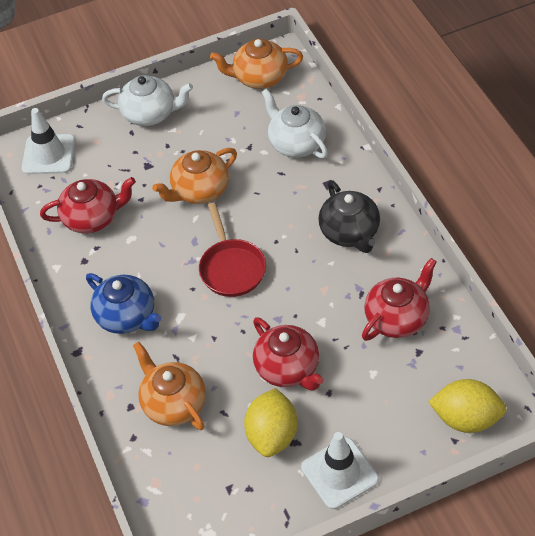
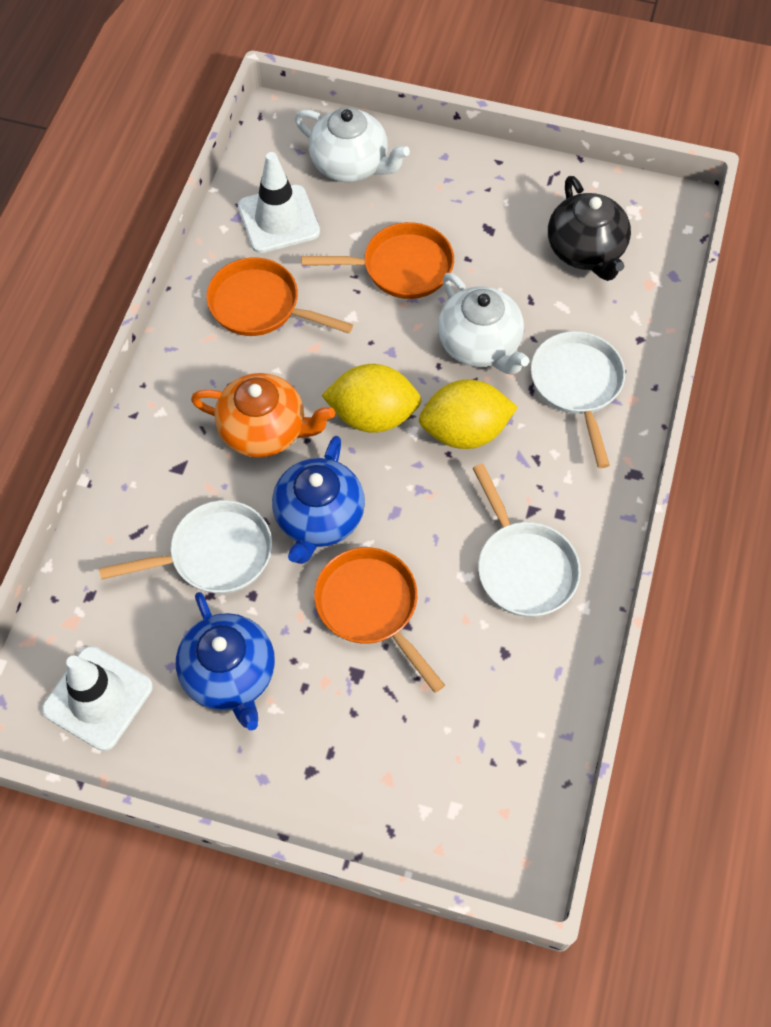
blue teapot: 1 -> 2
orange pan: 0 -> 3
orange teapot: 3 -> 1
red pan: 1 -> 0
red teapot: 3 -> 0
white pan: 0 -> 3

